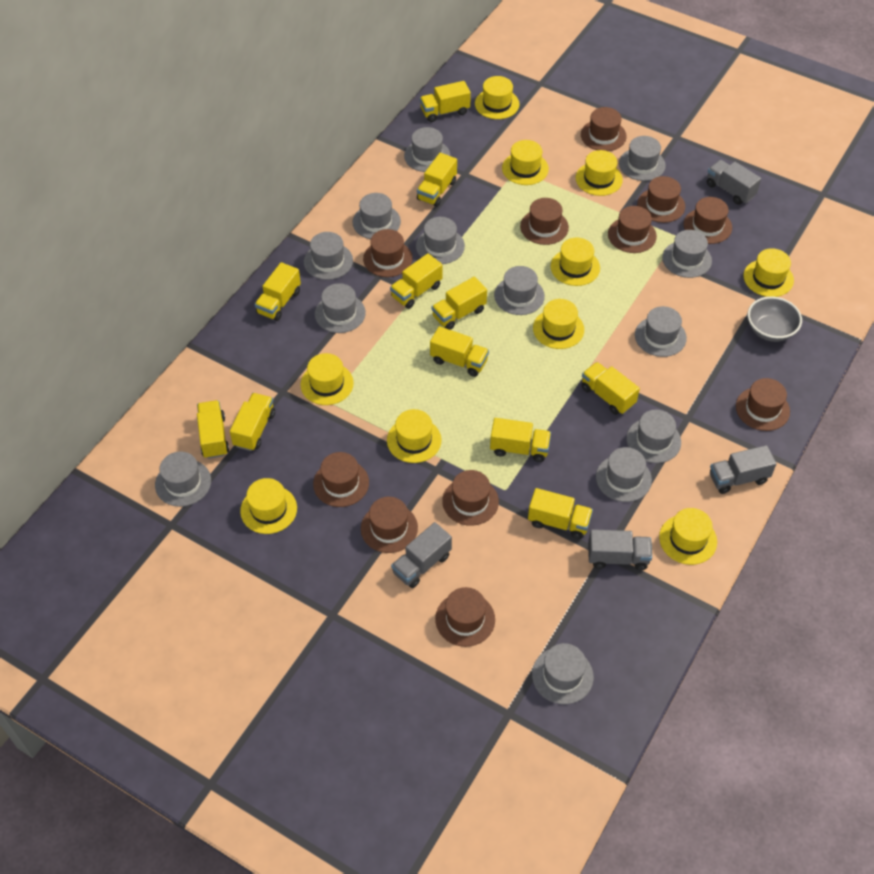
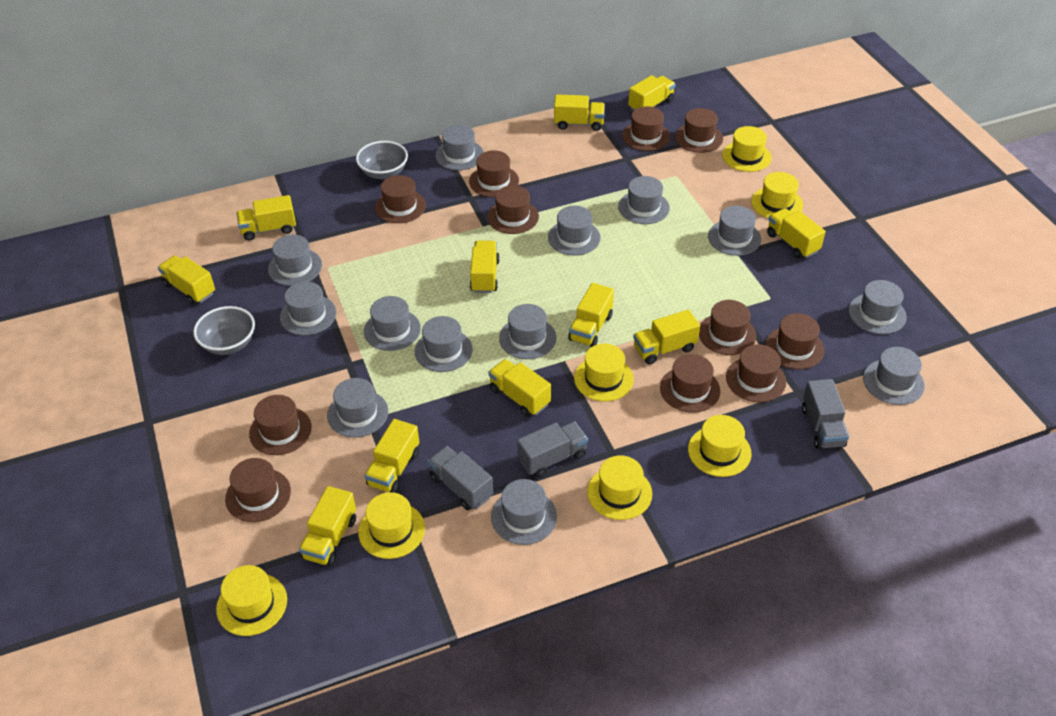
grey bowl: 1 -> 2
grey truck: 4 -> 3
yellow hat: 10 -> 7

